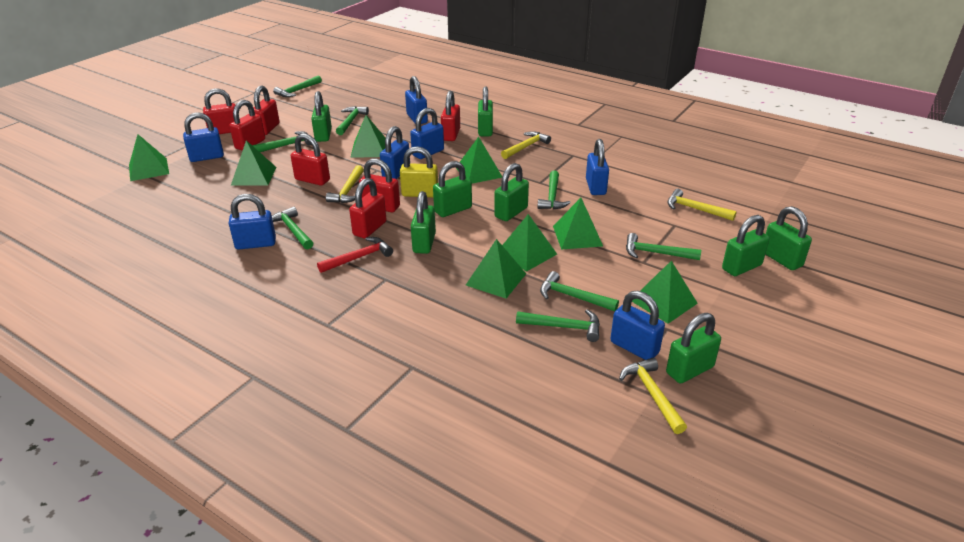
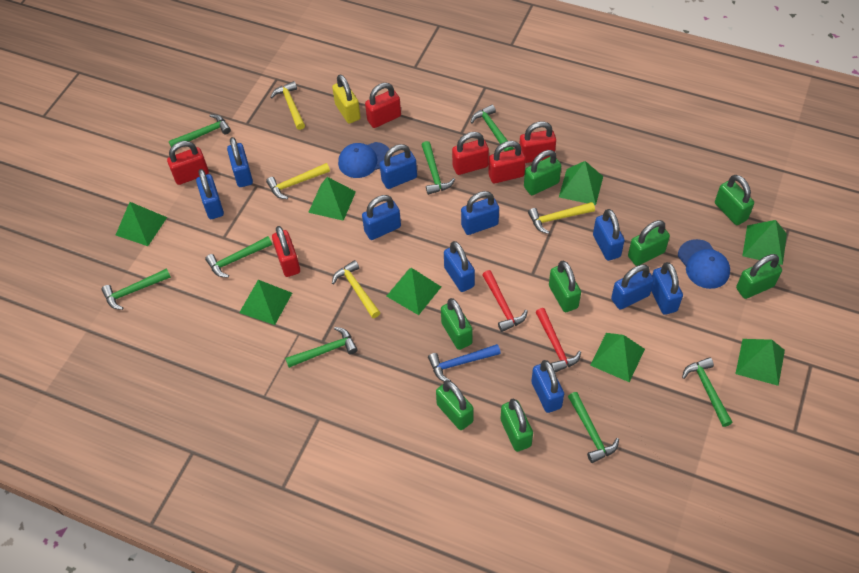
blue cap: 0 -> 2
blue hammer: 0 -> 1
blue padlock: 7 -> 10
red hammer: 1 -> 2
red padlock: 7 -> 6

